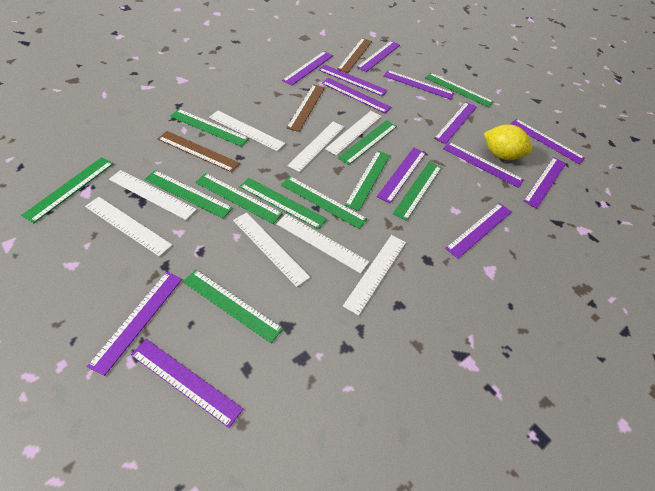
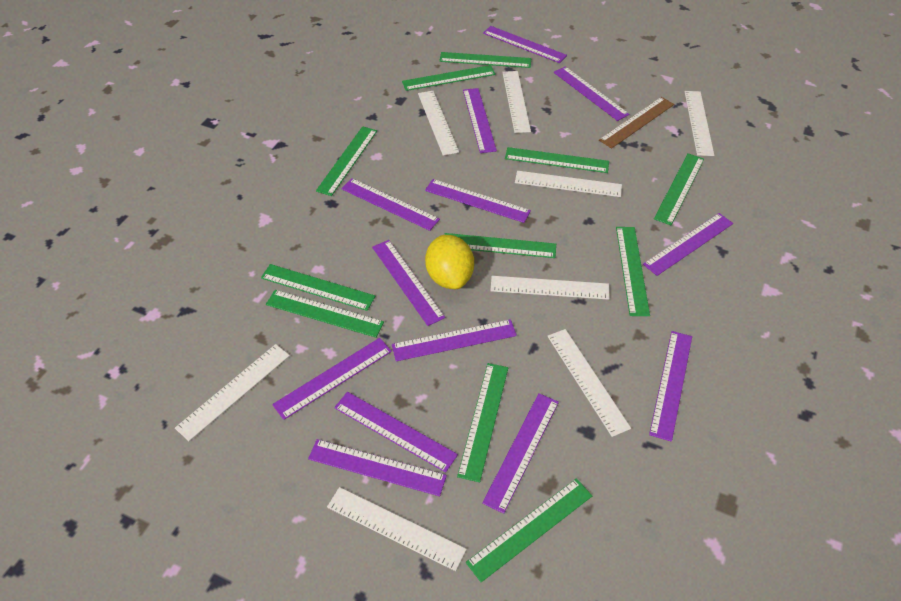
brown ruler: 3 -> 1

